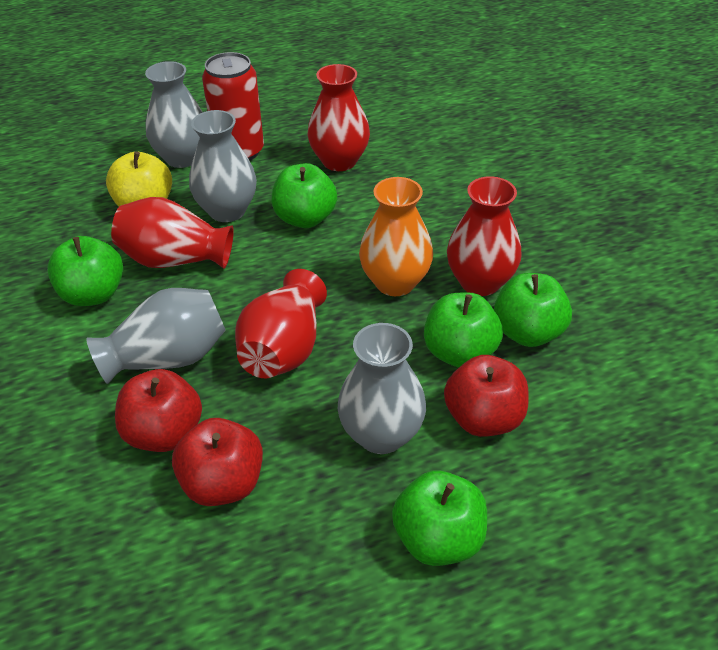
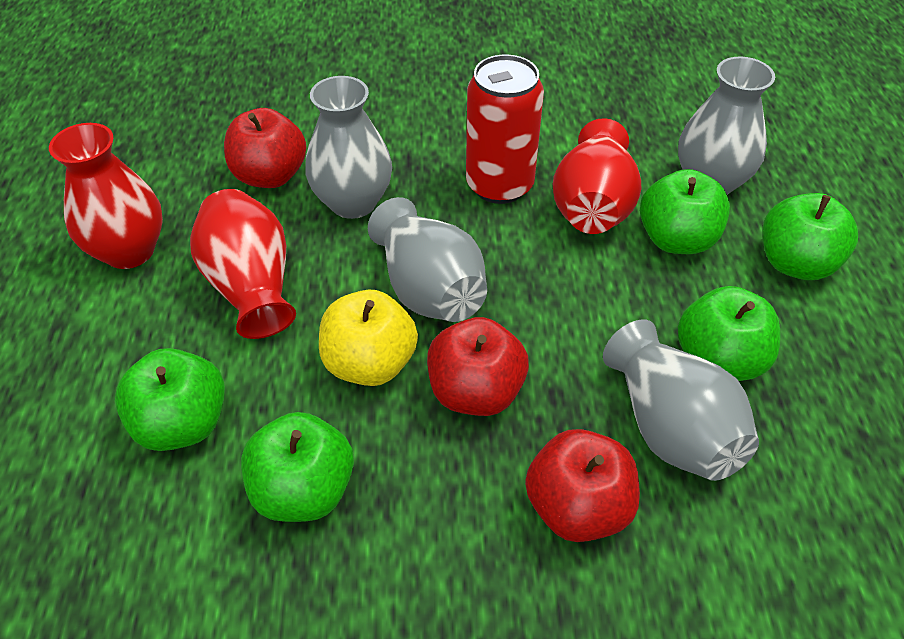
orange vase: 1 -> 0
red vase: 4 -> 3

